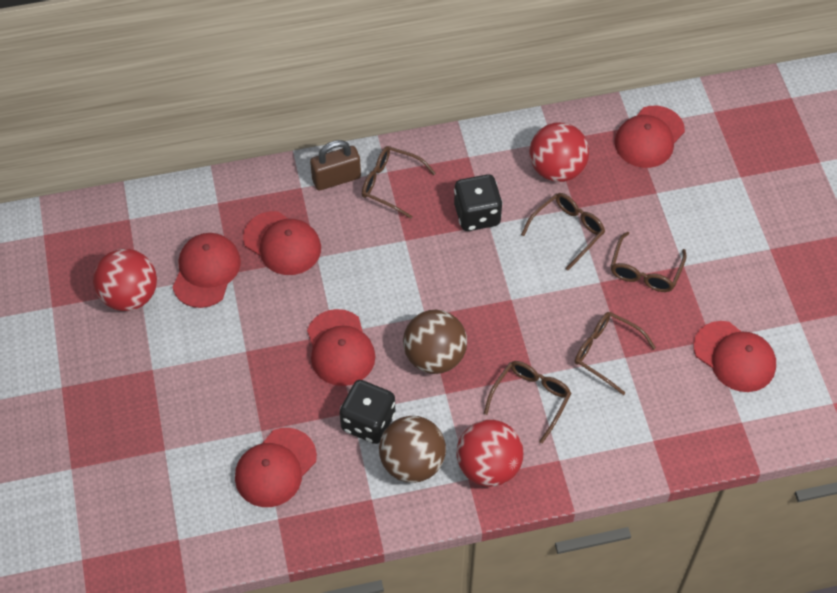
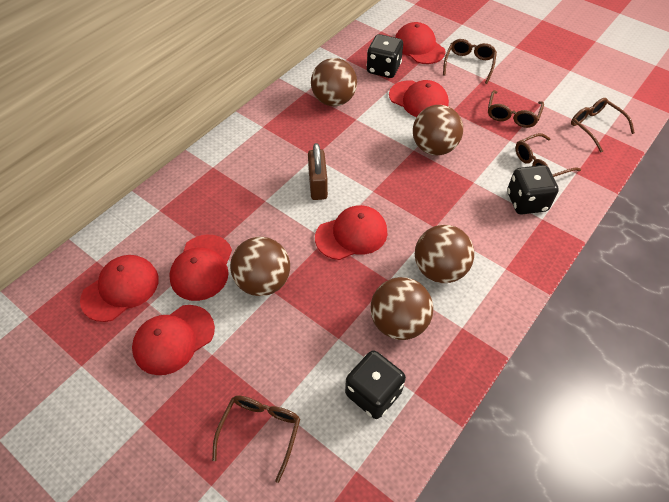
black dice: 2 -> 3
brown ball: 2 -> 5
red ball: 3 -> 0

